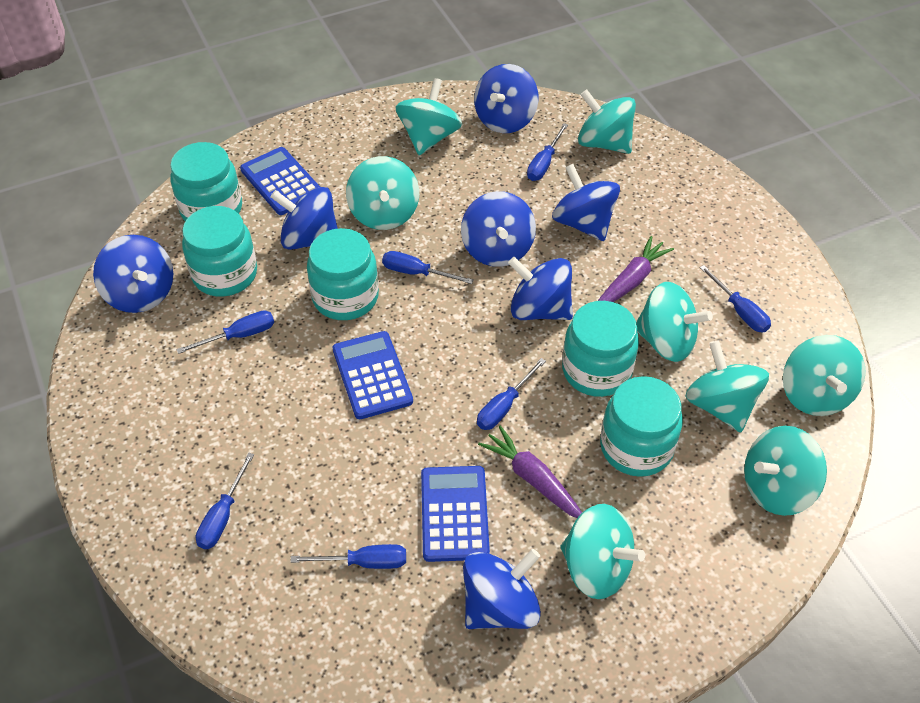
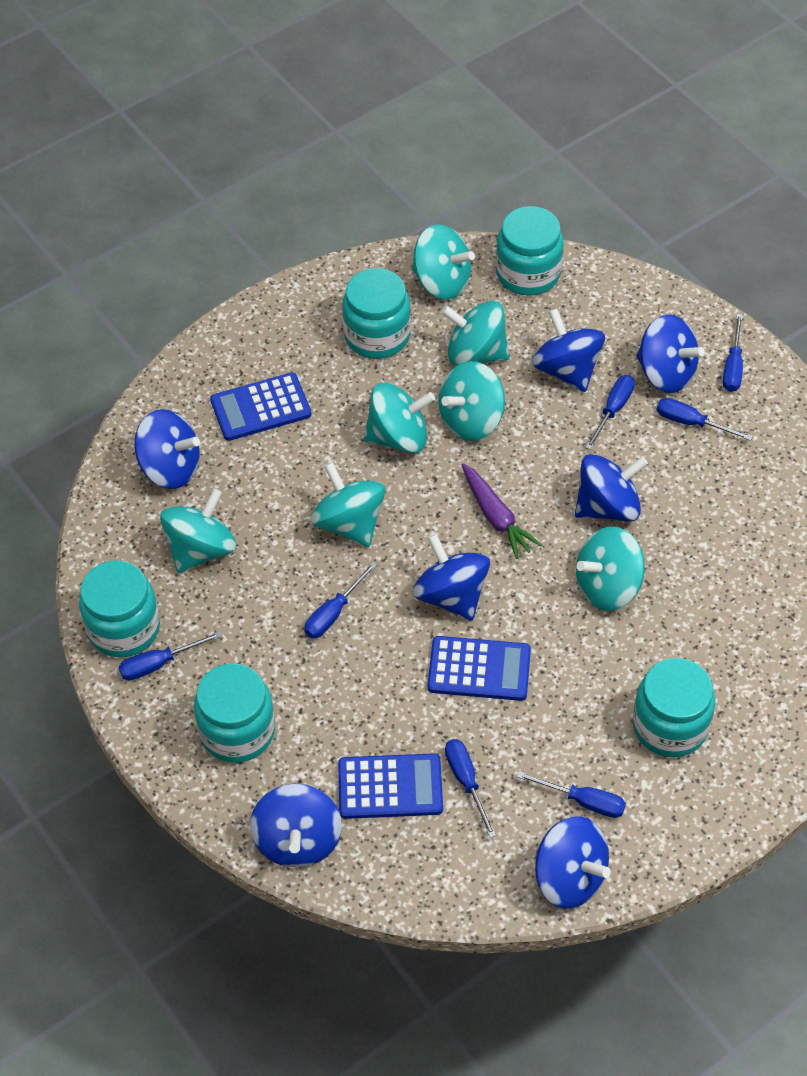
purple carrot: 2 -> 1
turquoise spinning top: 8 -> 7

